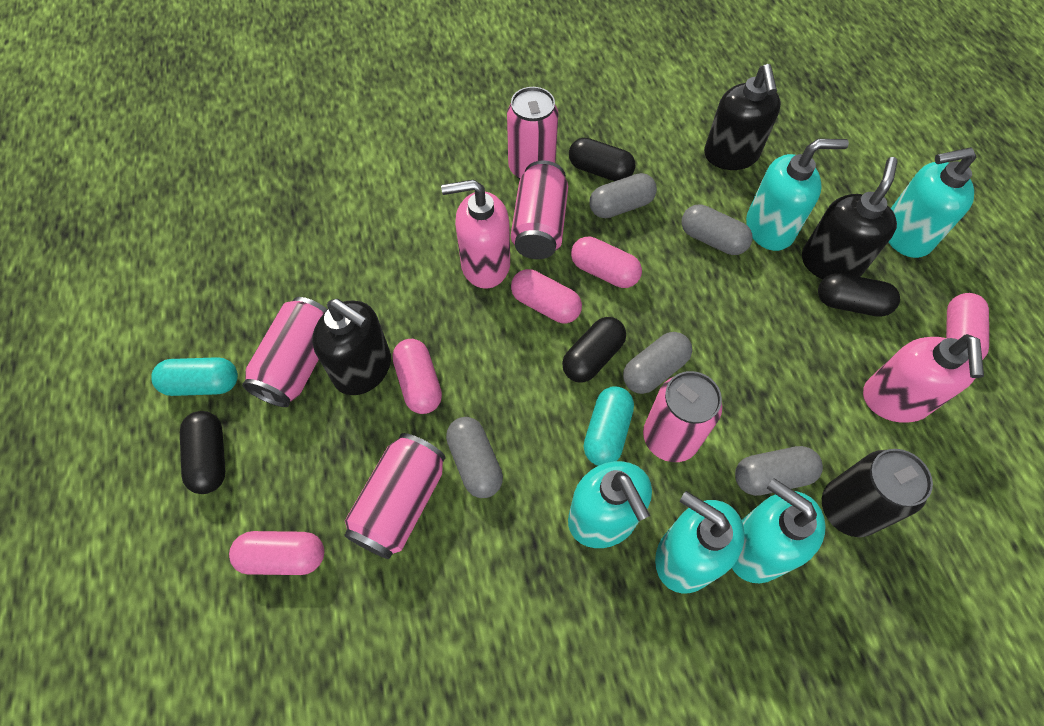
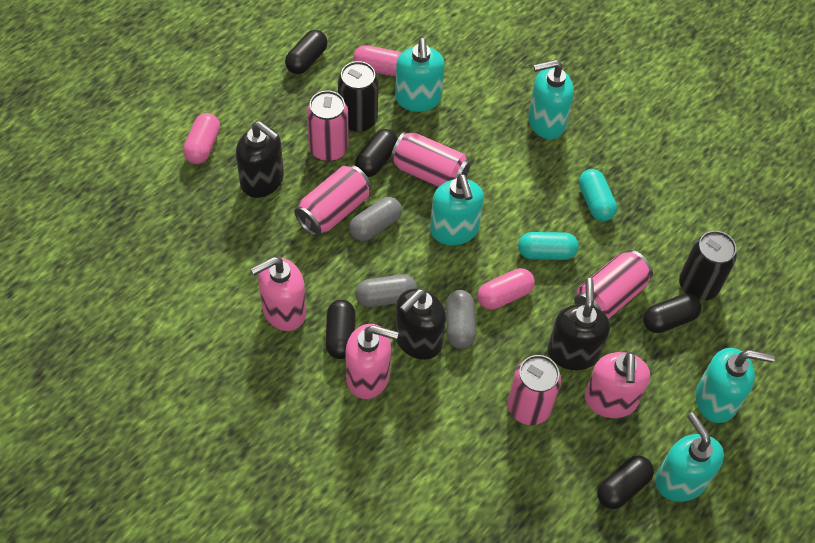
black can: 1 -> 2
black capsule: 4 -> 5
grey capsule: 5 -> 3
pink capsule: 5 -> 3
pink soap dispenser: 2 -> 3

